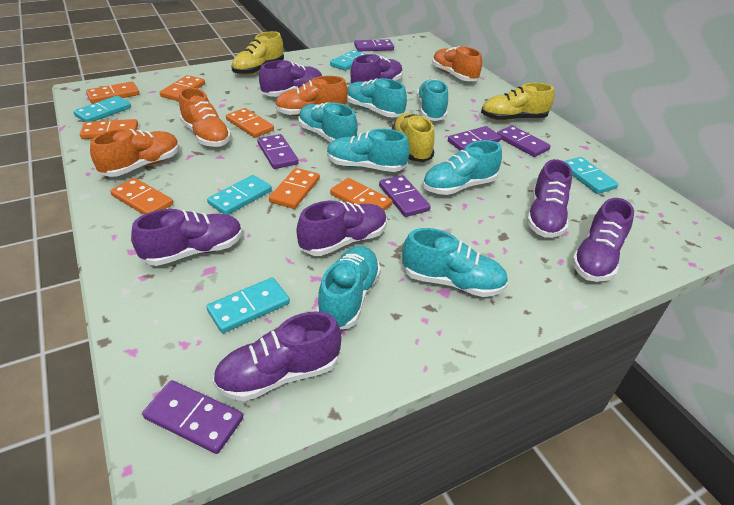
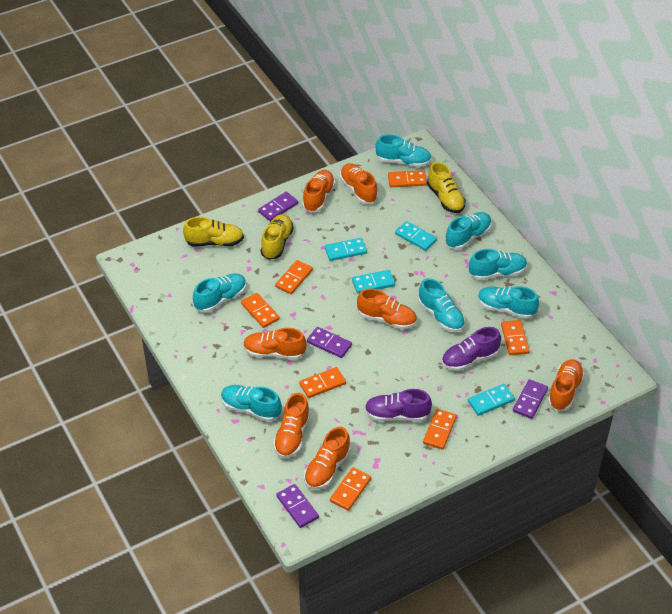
orange shoe: 4 -> 7
purple domino: 6 -> 4
purple shoe: 7 -> 2
turquoise domino: 5 -> 4

